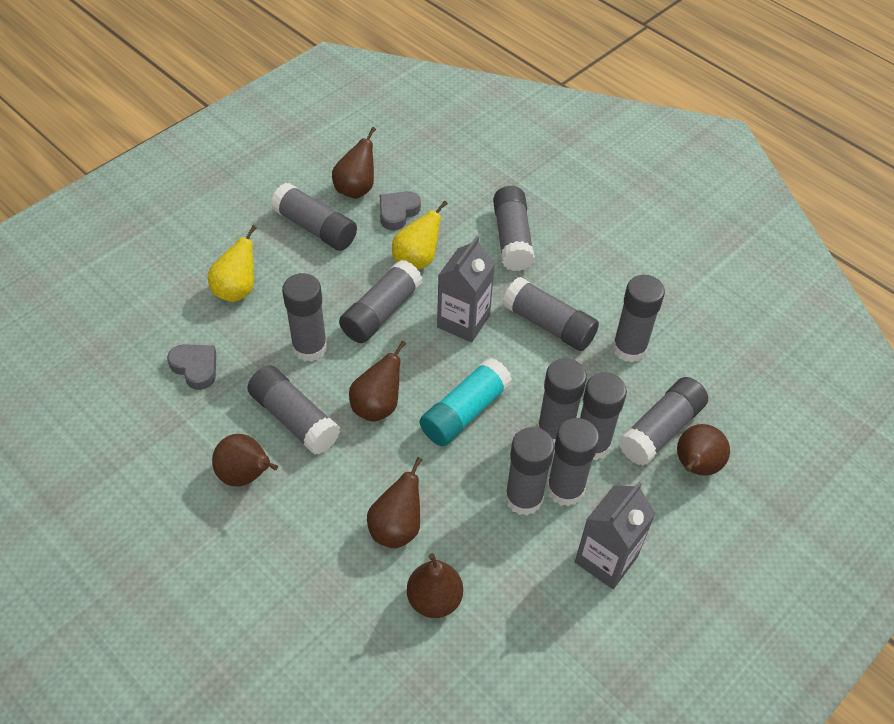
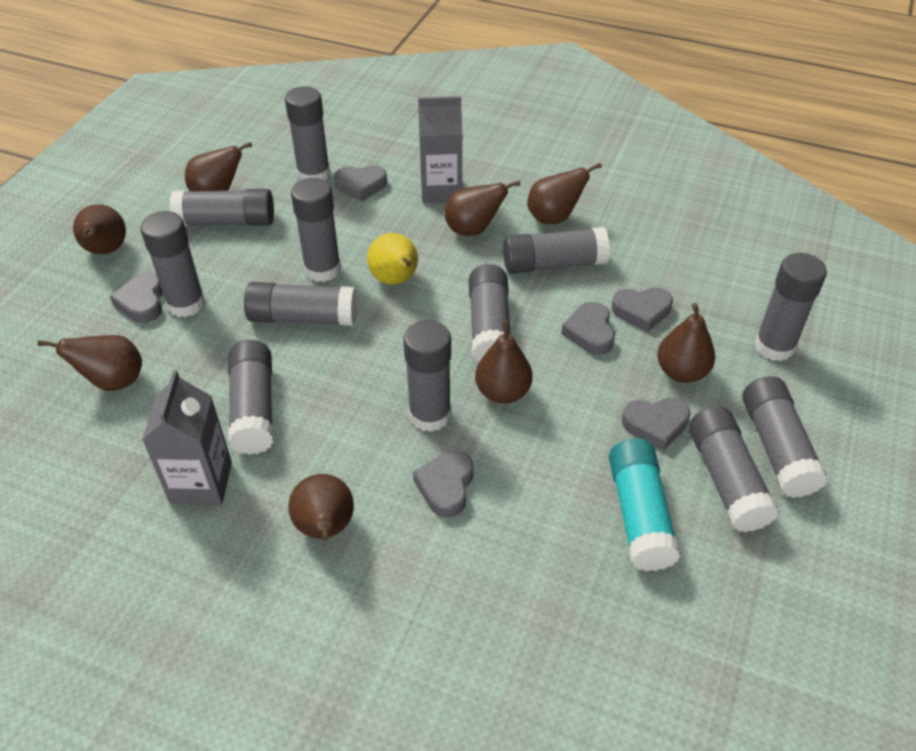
brown pear: 6 -> 8
grey heart: 2 -> 6
yellow pear: 2 -> 1

